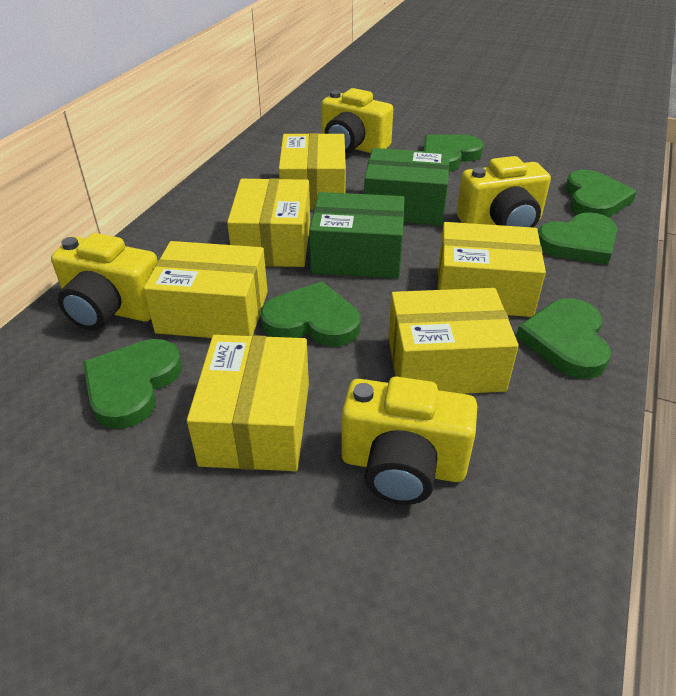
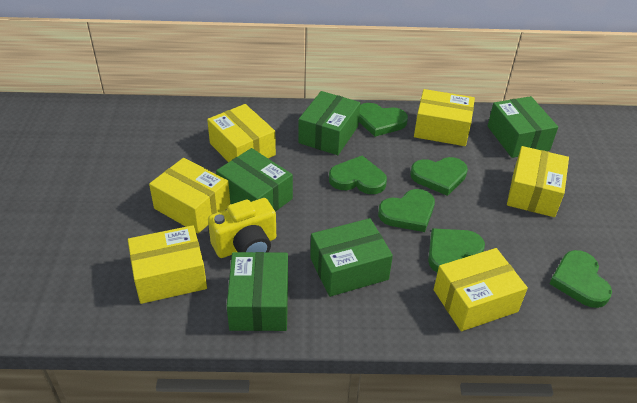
green box: 2 -> 5
yellow camera: 4 -> 1

